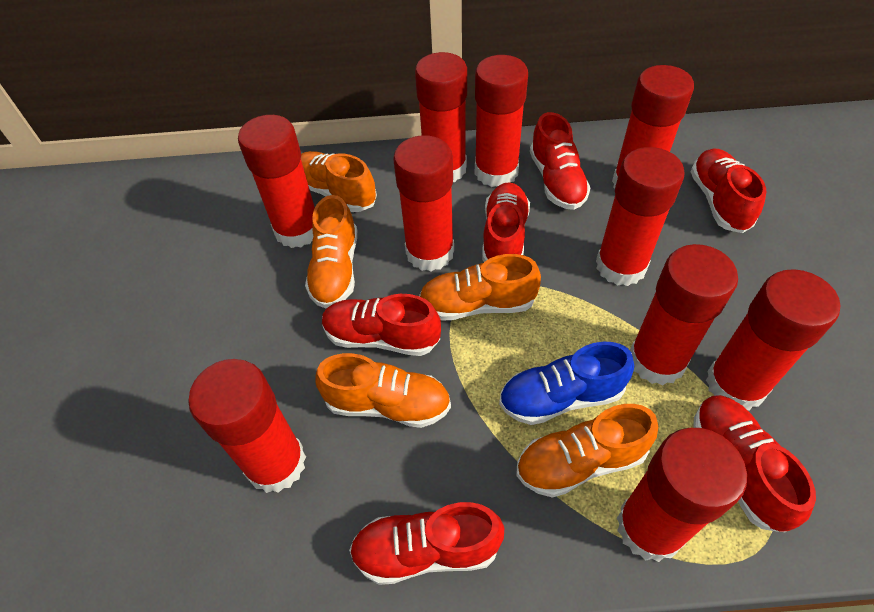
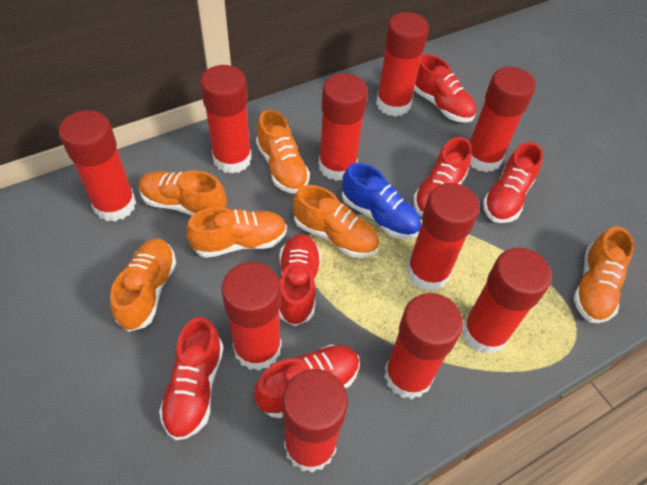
orange shoe: 5 -> 6

